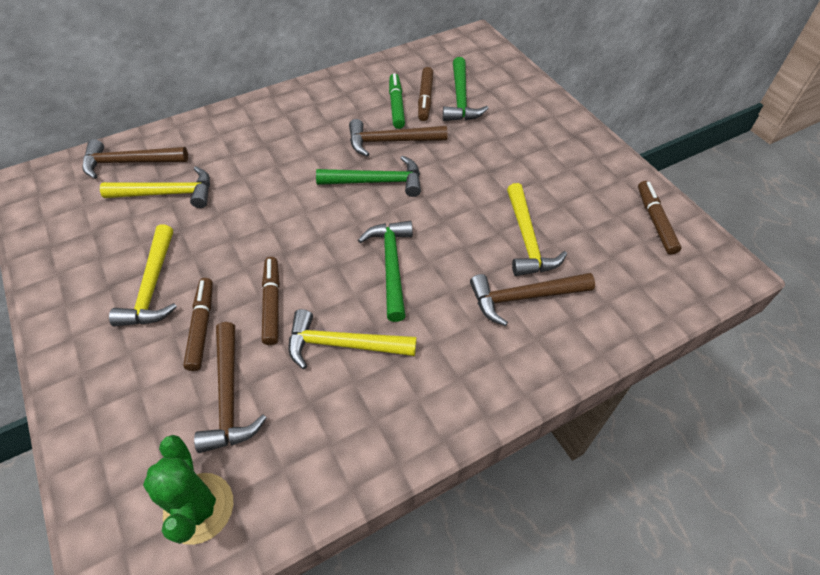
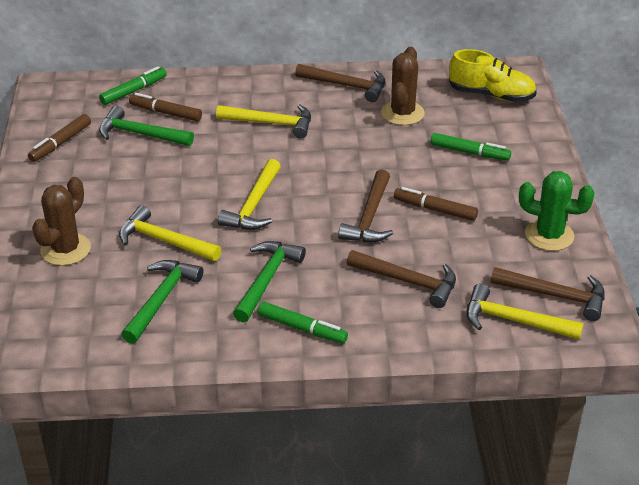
brown cactus: 0 -> 2
brown marker: 4 -> 3
green marker: 1 -> 3
yellow shoe: 0 -> 1

